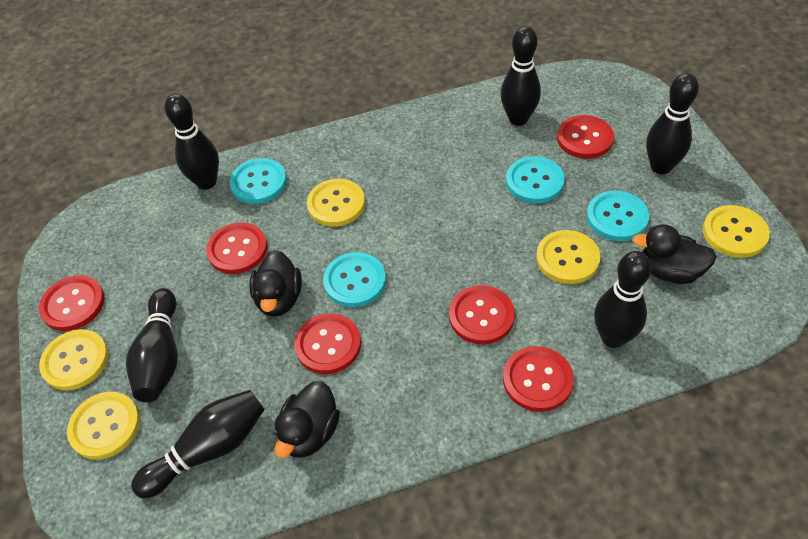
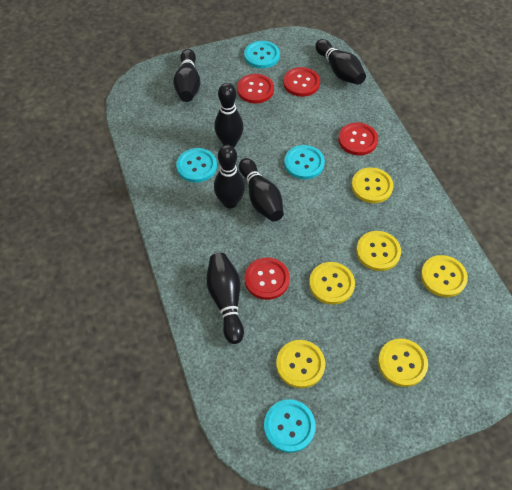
black duck: 3 -> 0
red button: 6 -> 4
yellow button: 5 -> 6

